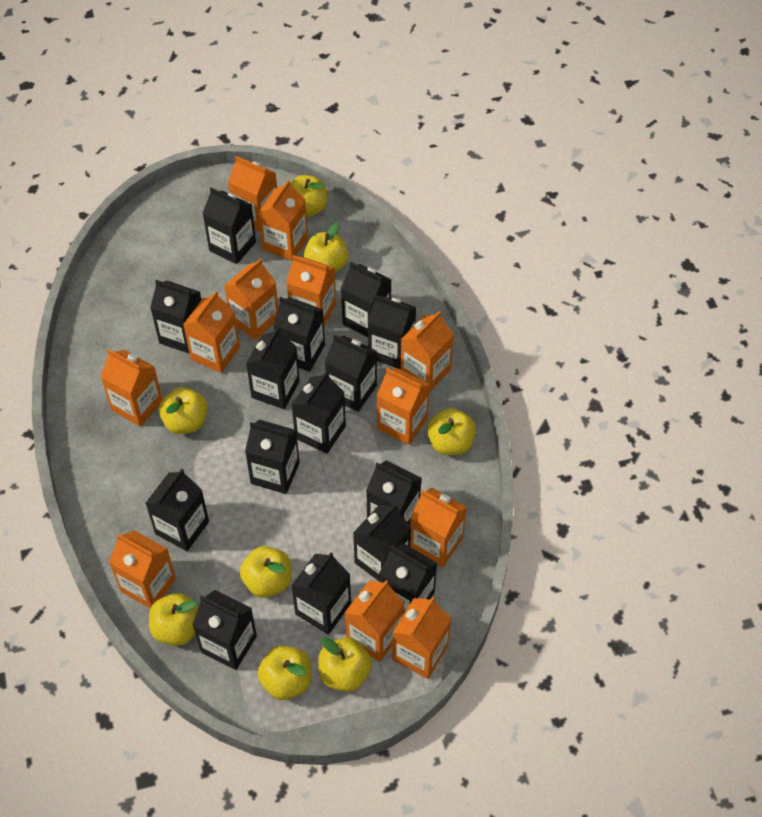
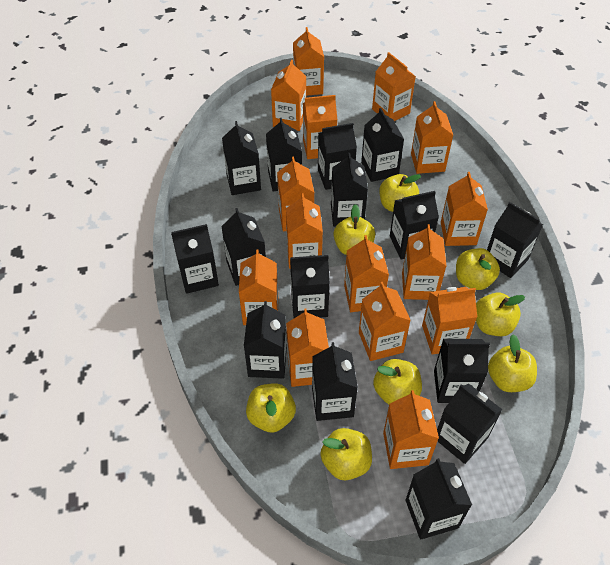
orange carton: 12 -> 15

